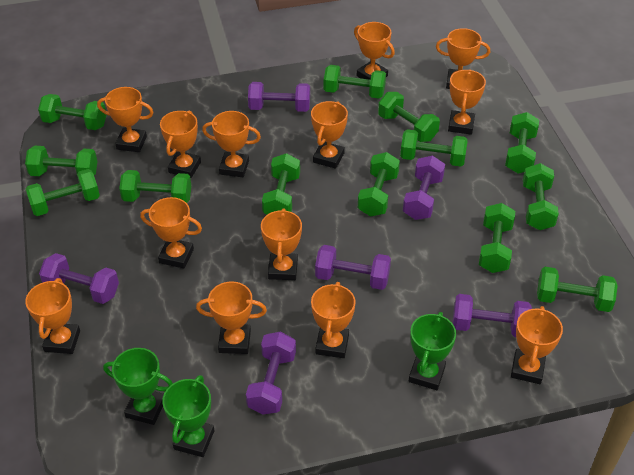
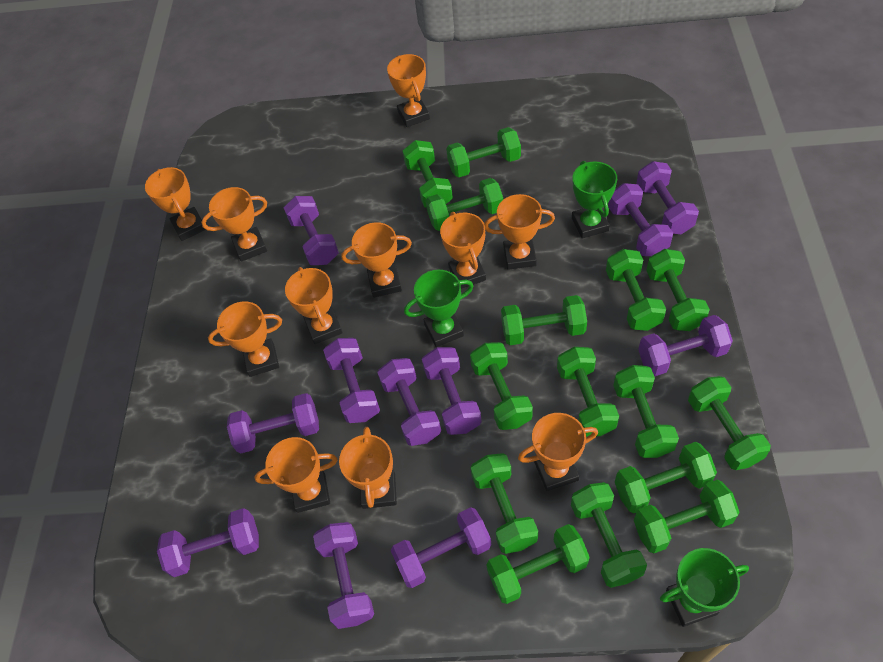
green dumbbell: 13 -> 15
orange trophy: 13 -> 11
purple dumbbell: 6 -> 11

